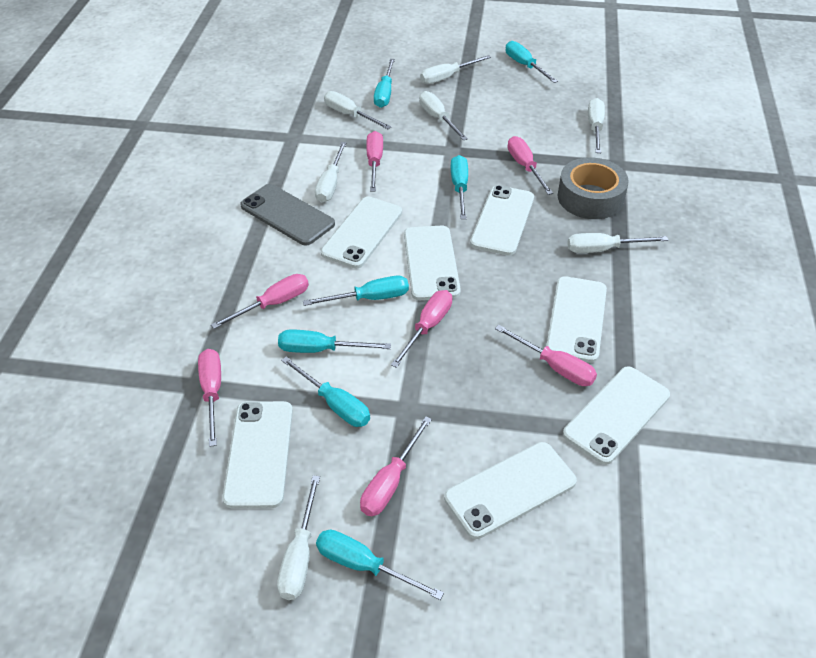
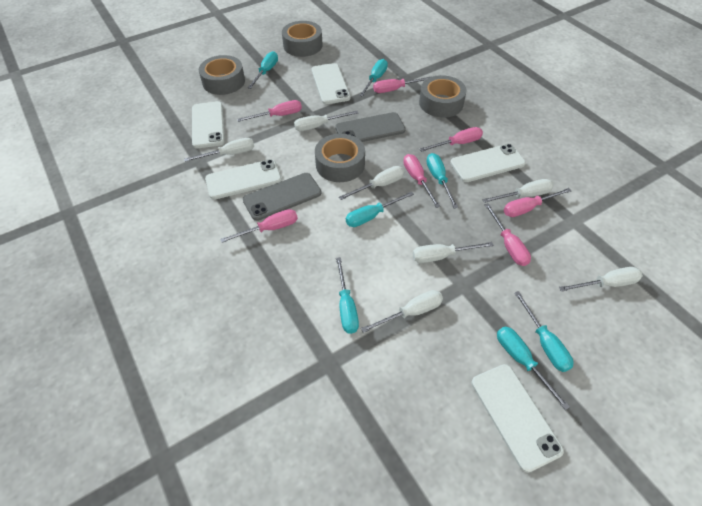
grey phone: 1 -> 2
grey tape: 1 -> 4
white phone: 7 -> 5

